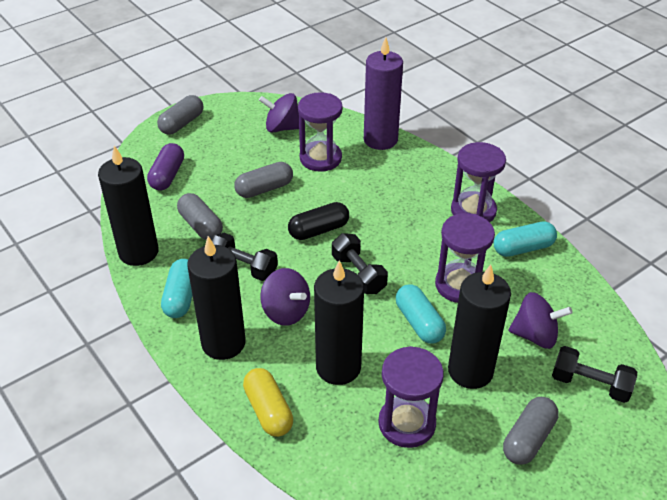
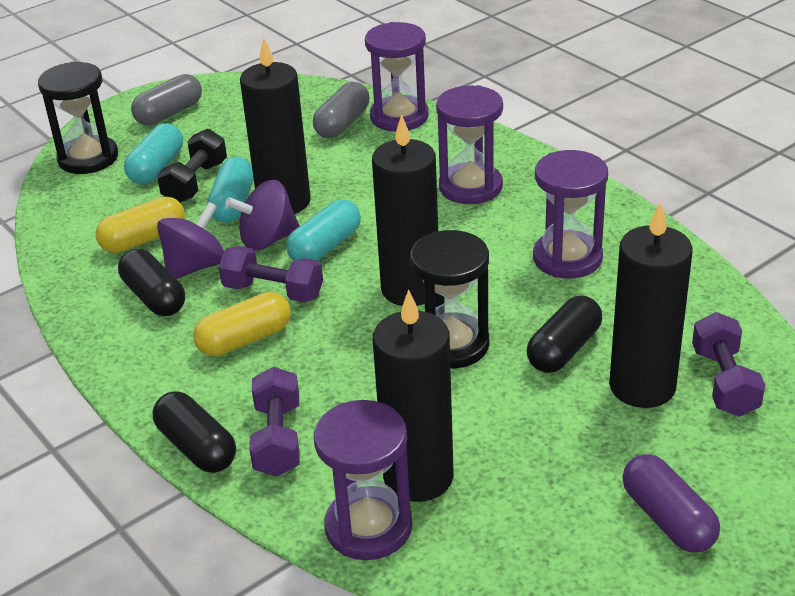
black capsule: 1 -> 3
black dumbbell: 3 -> 1
black hourglass: 0 -> 2
grey capsule: 4 -> 2
purple candle: 1 -> 0
purple dumbbell: 0 -> 3
purple spinning top: 3 -> 2
yellow capsule: 1 -> 2

